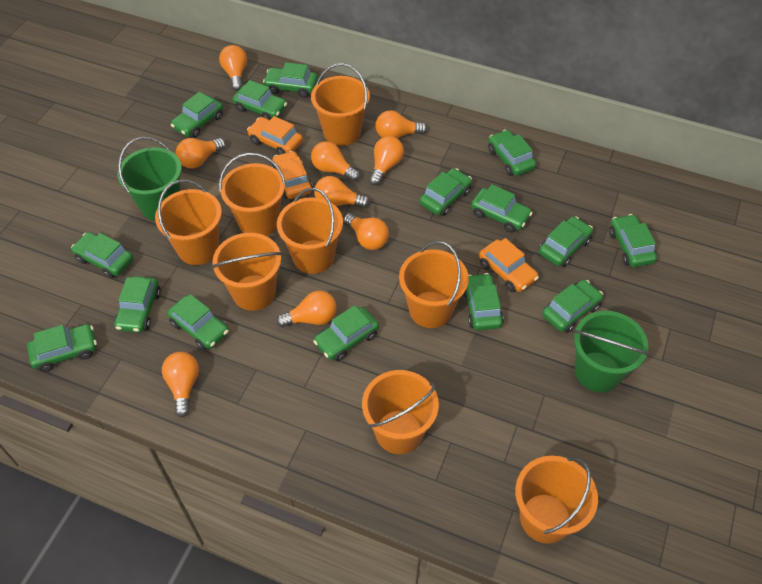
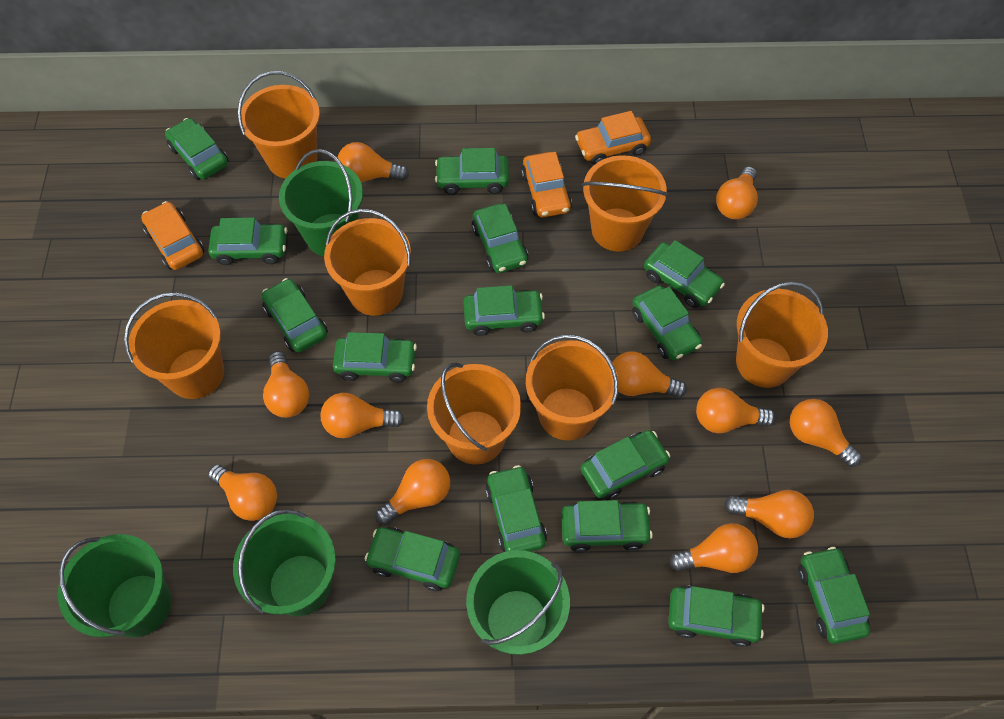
green bucket: 2 -> 4
orange bucket: 8 -> 7
orange light bulb: 9 -> 11

